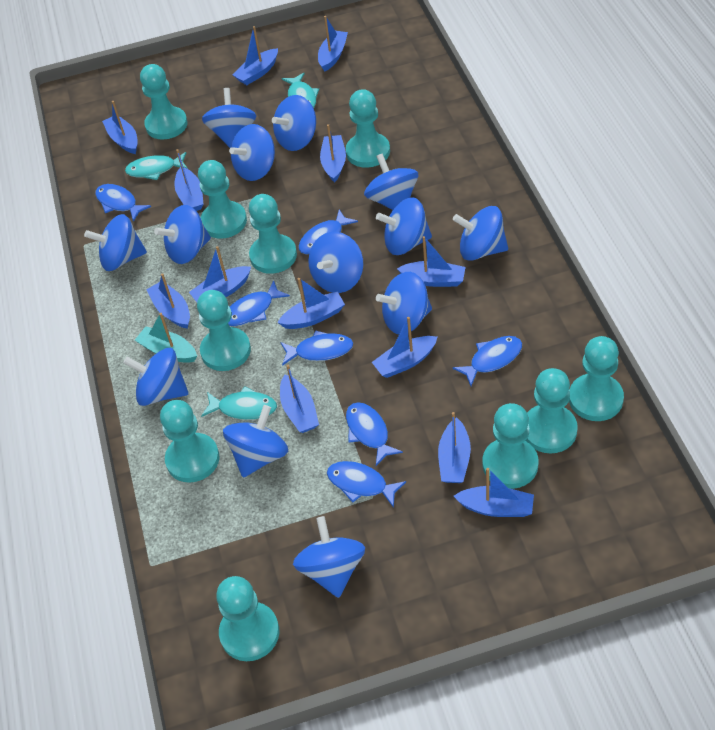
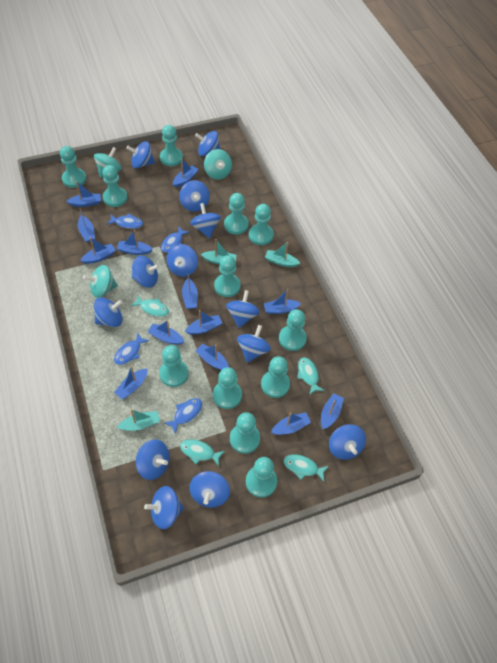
blue fish: 7 -> 4
turquoise boat: 1 -> 3
turquoise fish: 3 -> 4
turquoise pawn: 10 -> 12
turquoise spinning top: 0 -> 3

